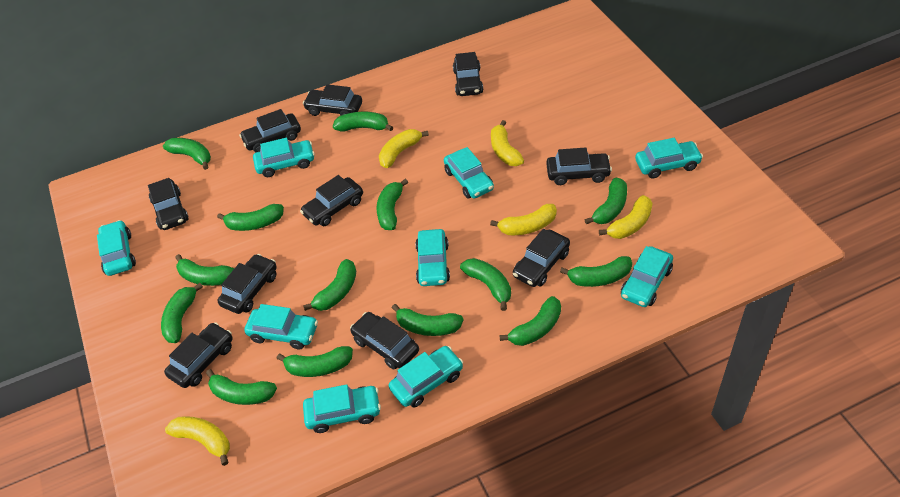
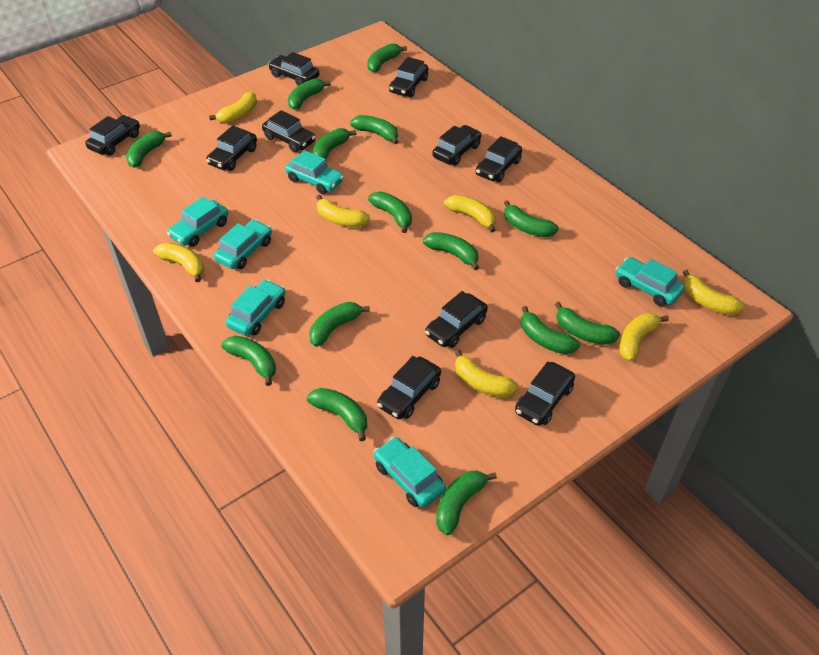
turquoise car: 9 -> 6
yellow banana: 5 -> 7

